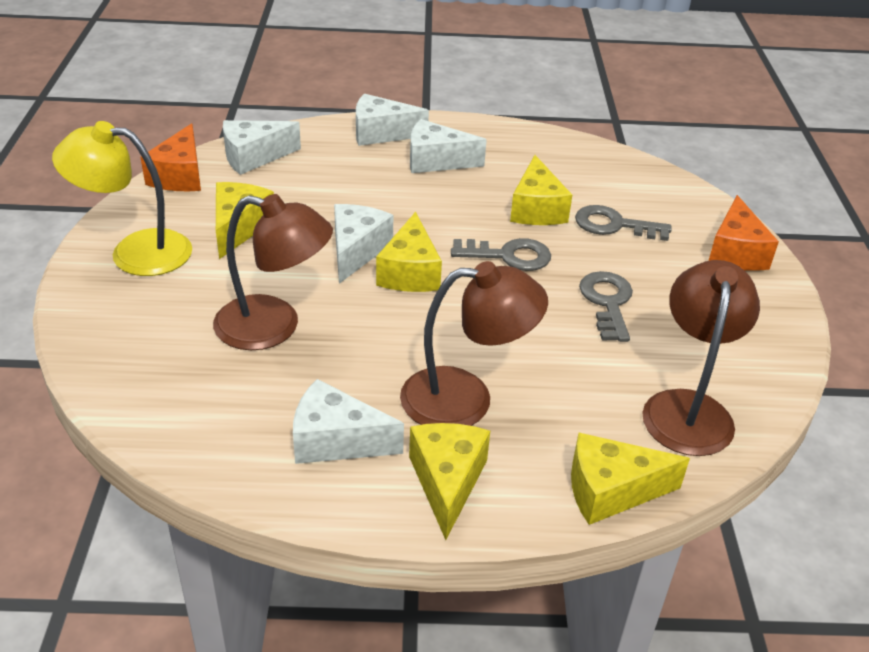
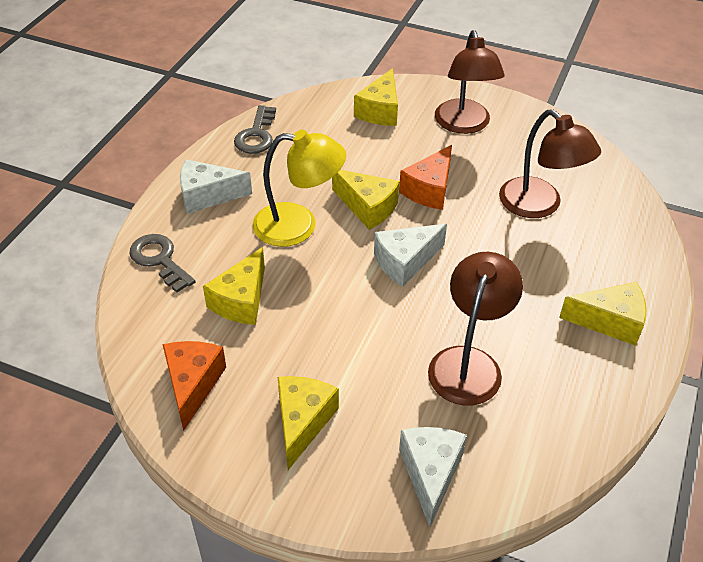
grey key: 3 -> 2
white cheese: 5 -> 3

